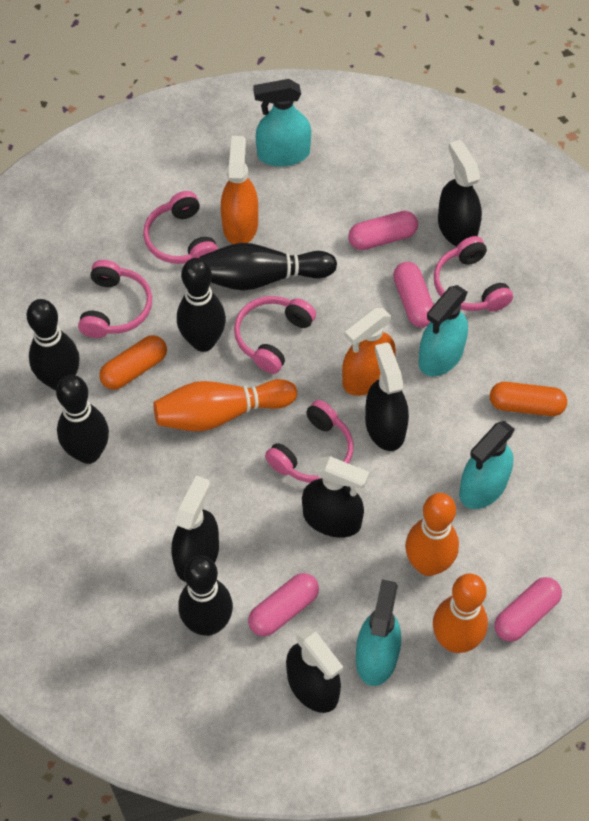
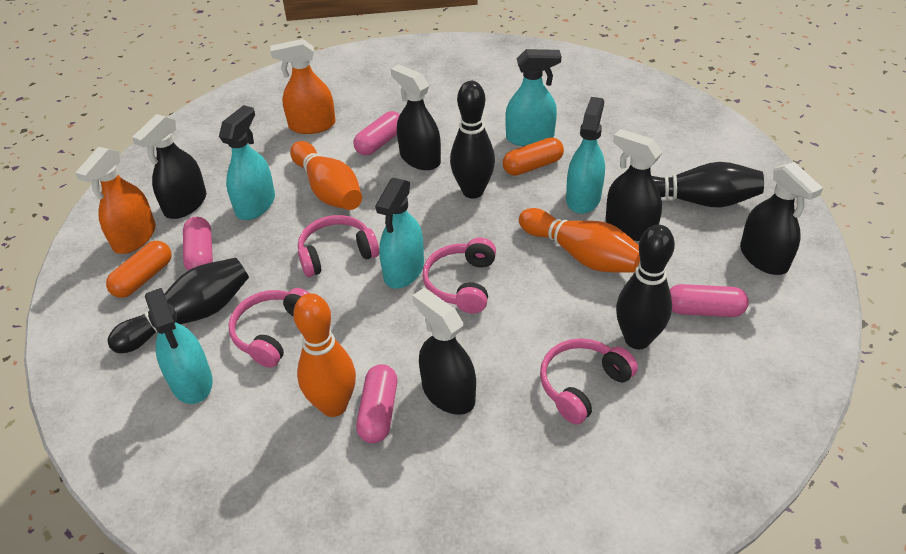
black bowling pin: 5 -> 4
pink headphones: 5 -> 4
turquoise spray bottle: 4 -> 5

